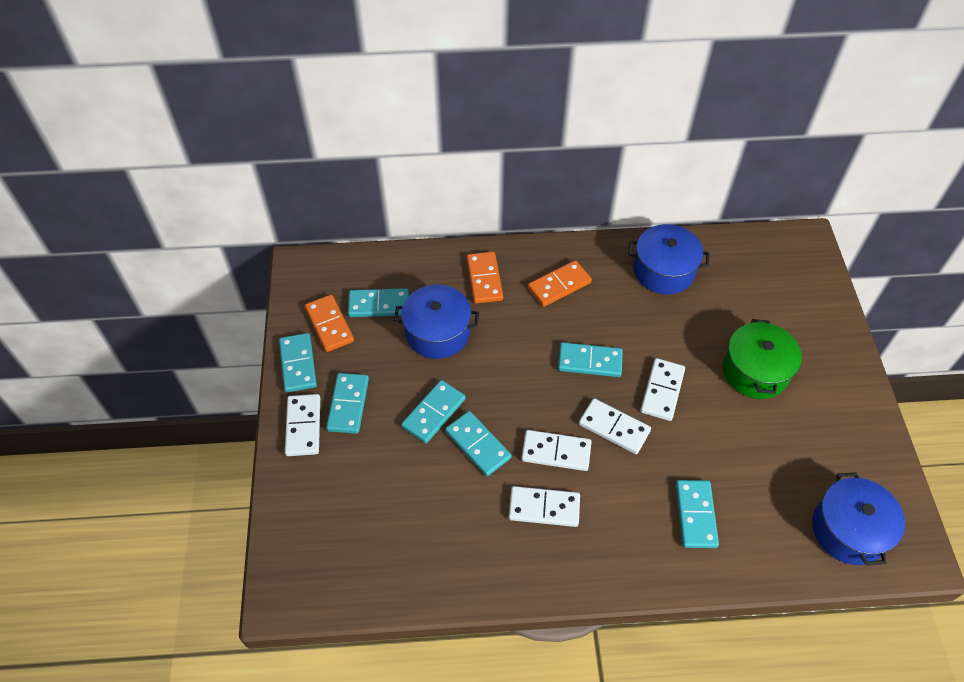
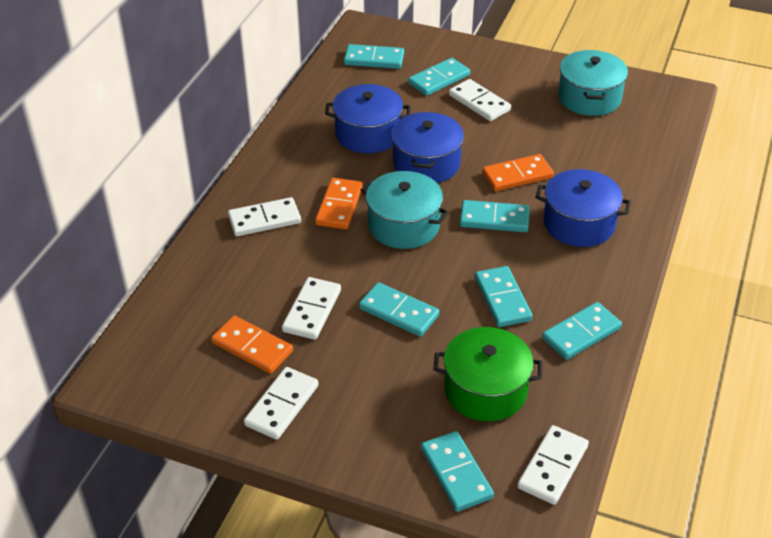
turquoise pot: 0 -> 2

